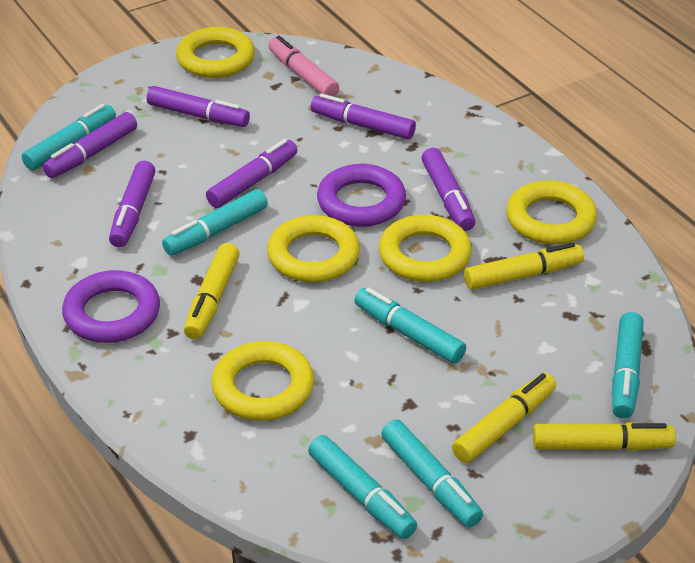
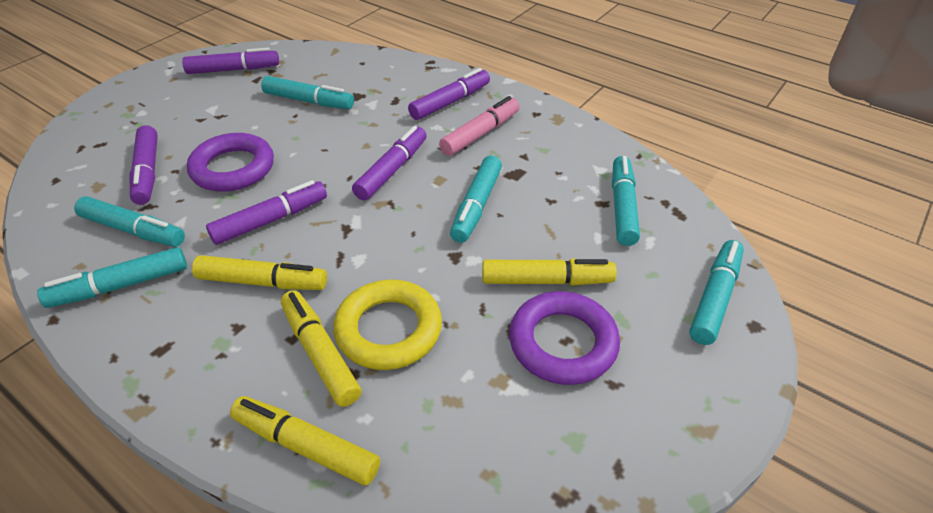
purple marker: 6 -> 5
yellow ring: 5 -> 1

